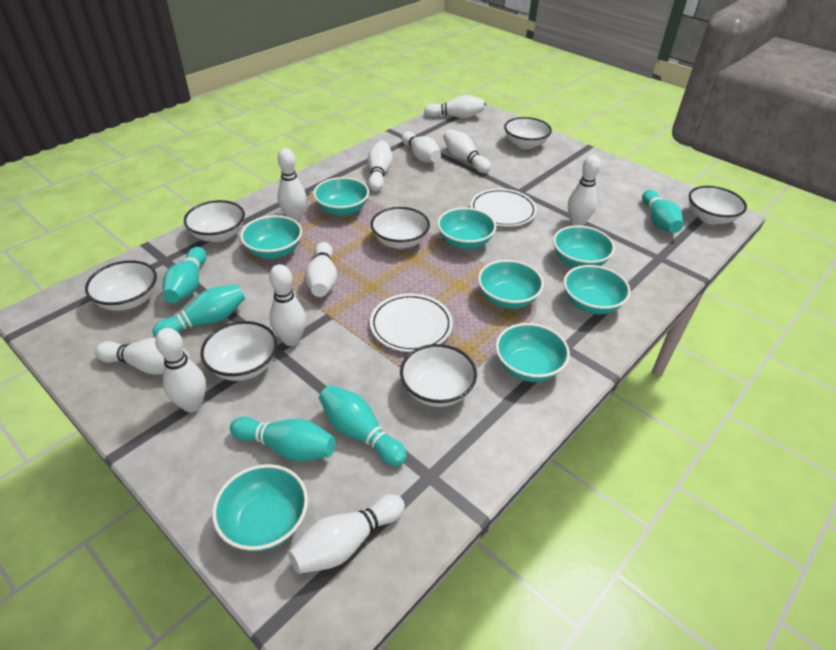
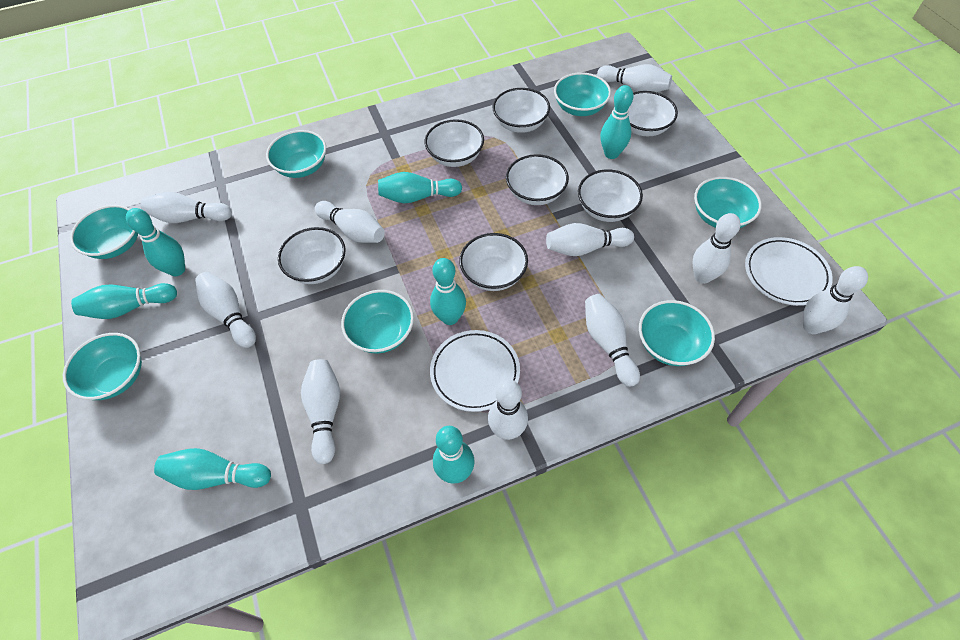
turquoise bowl: 8 -> 7
turquoise bowling pin: 5 -> 7
white bowling pin: 11 -> 10

